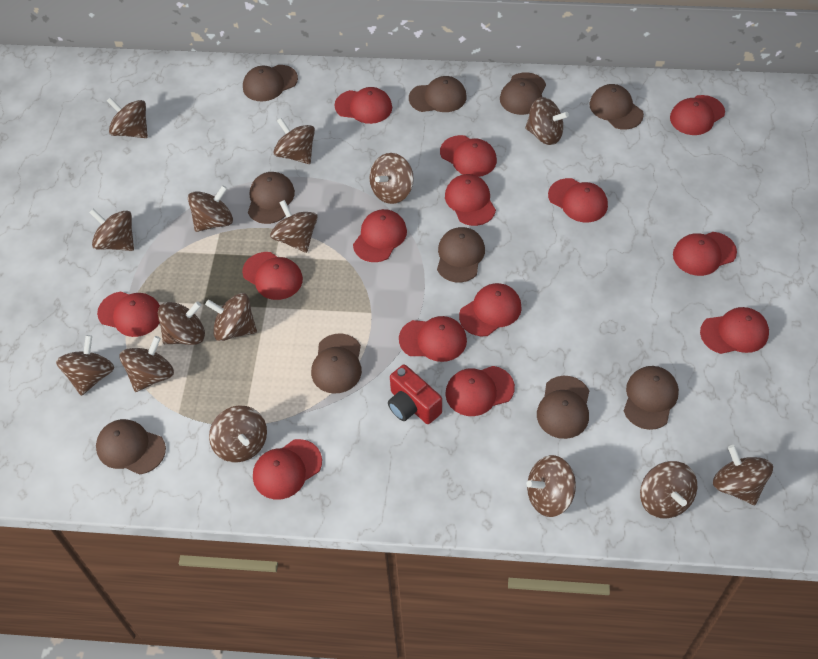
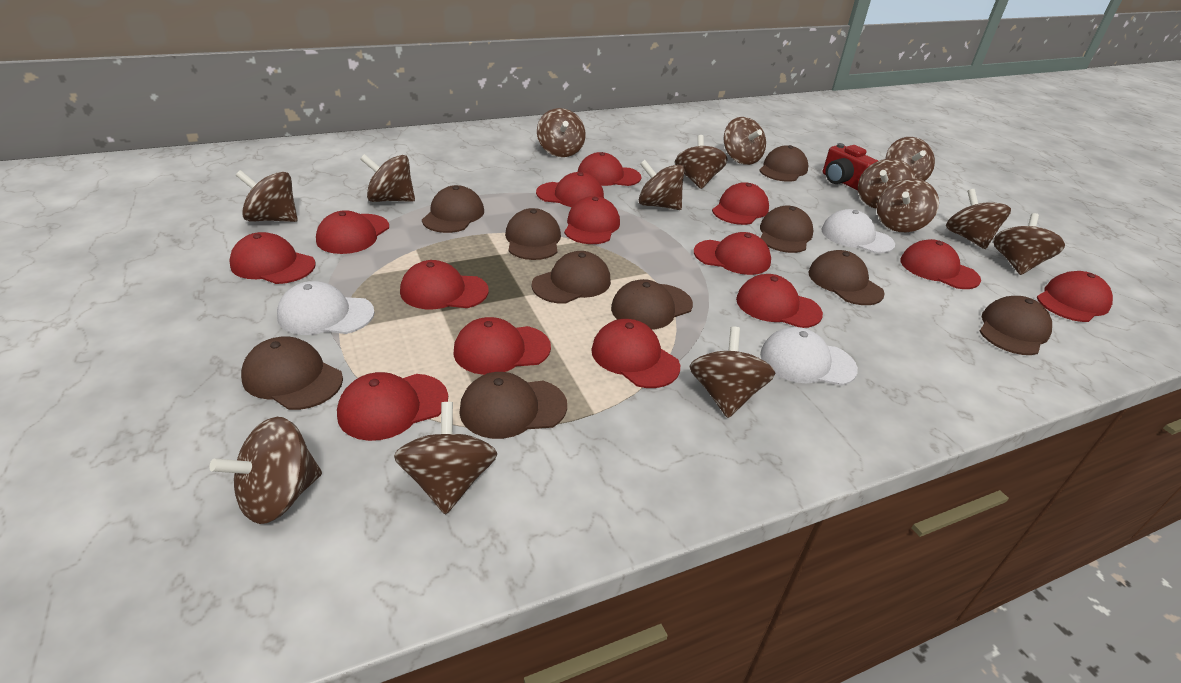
brown spinning top: 15 -> 14
white cap: 0 -> 3

